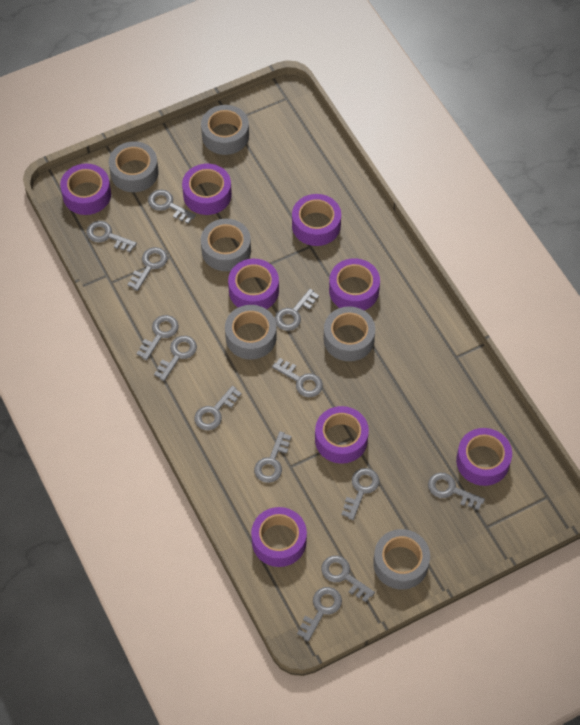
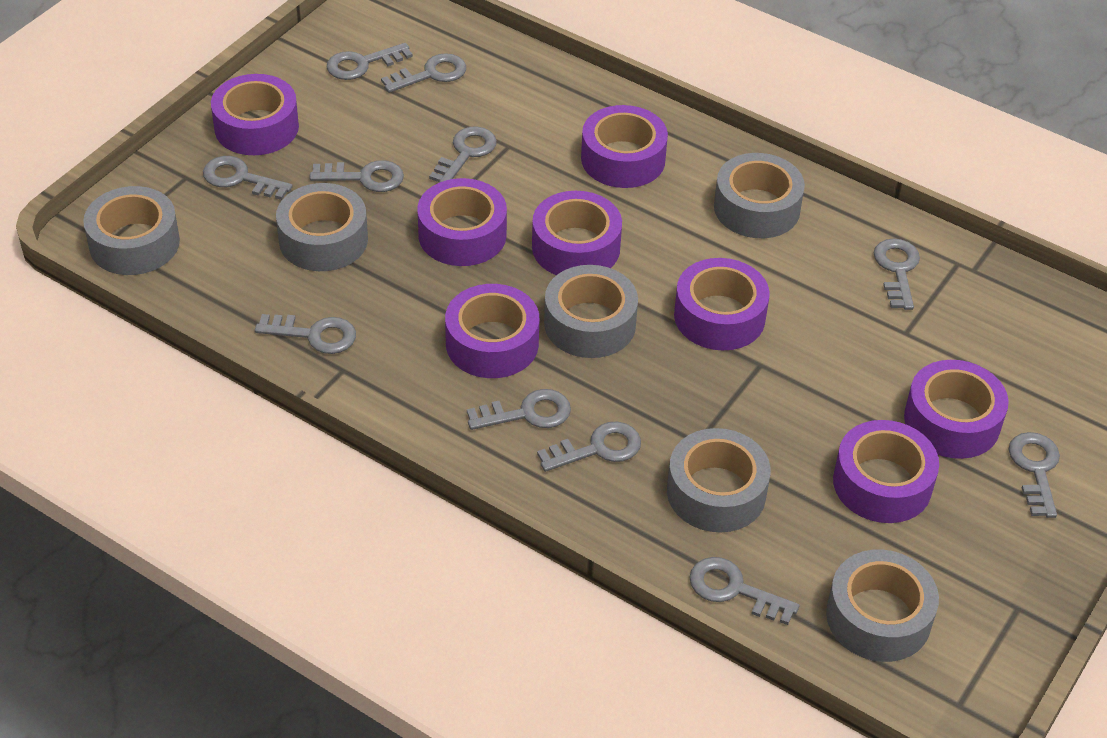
grey key: 13 -> 11

